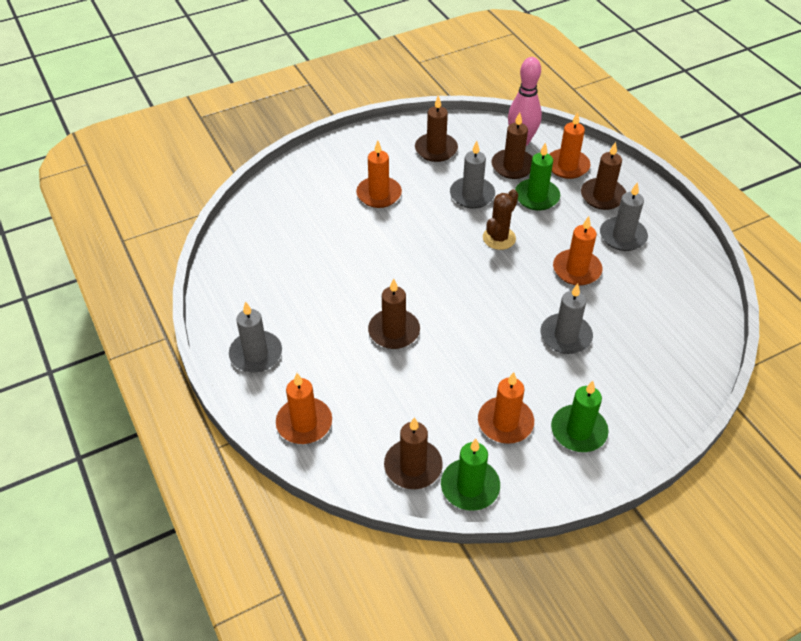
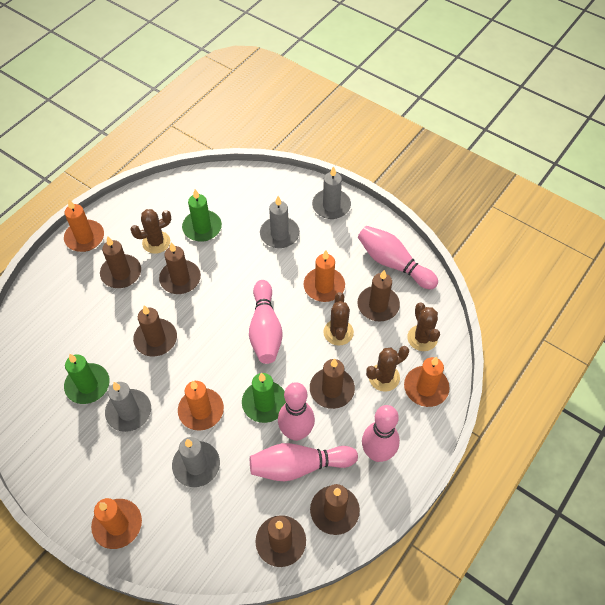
brown cactus: 1 -> 4
brown candle: 5 -> 7
pink bowling pin: 1 -> 5

